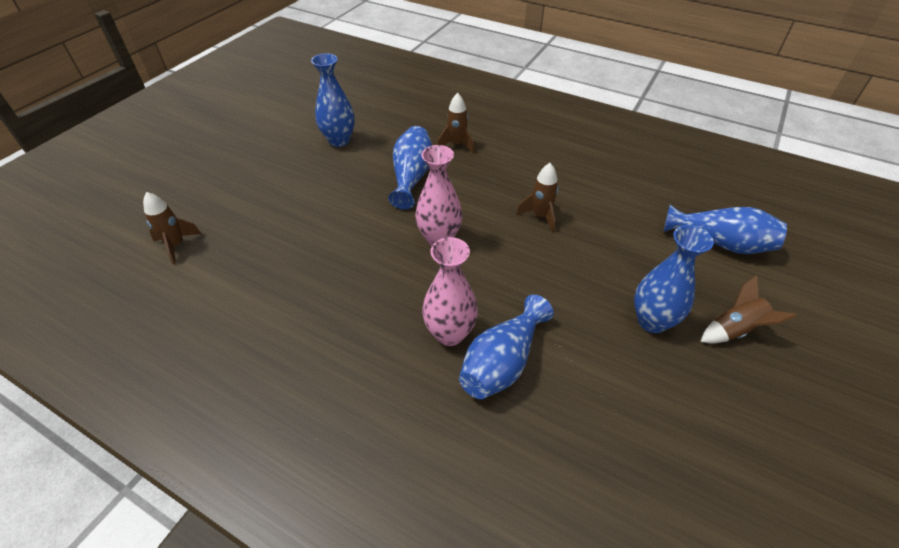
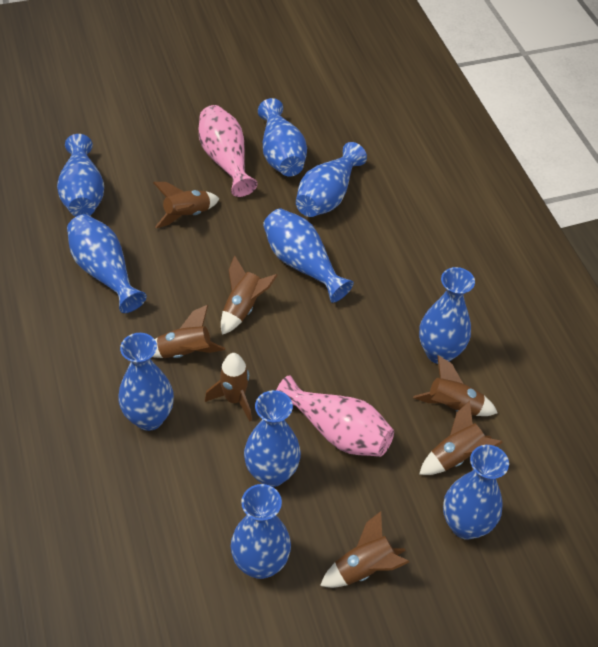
blue vase: 5 -> 10
brown rocket: 4 -> 7

